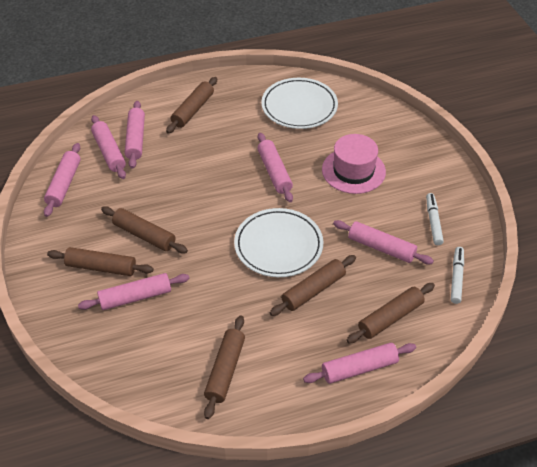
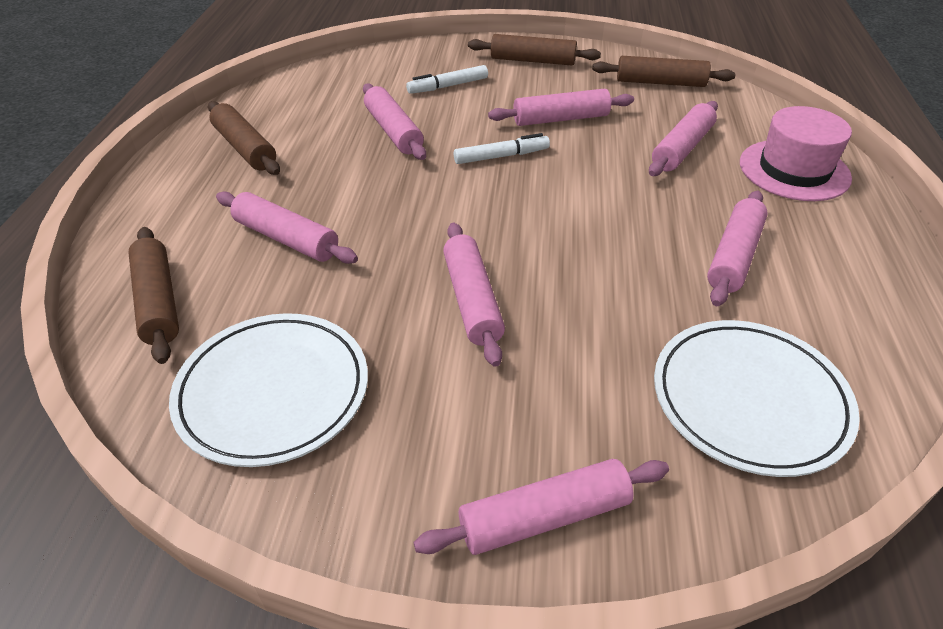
brown rolling pin: 6 -> 4

